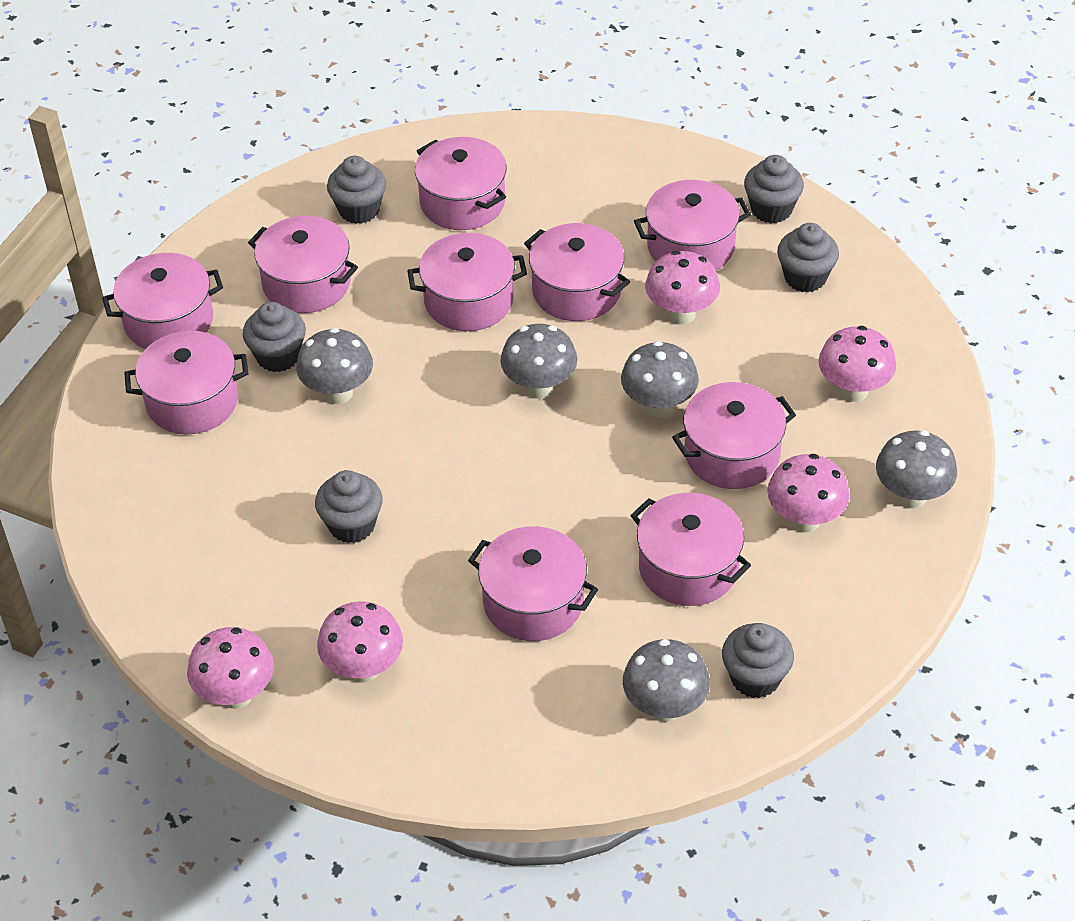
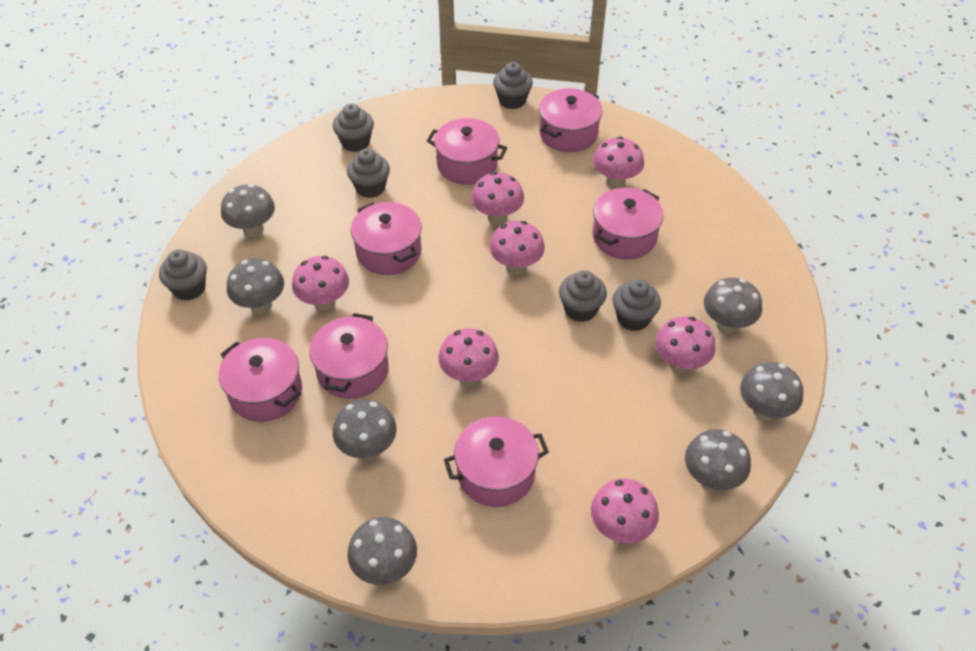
grey mushroom: 5 -> 7
pink mushroom: 5 -> 7
pink pot: 10 -> 7

